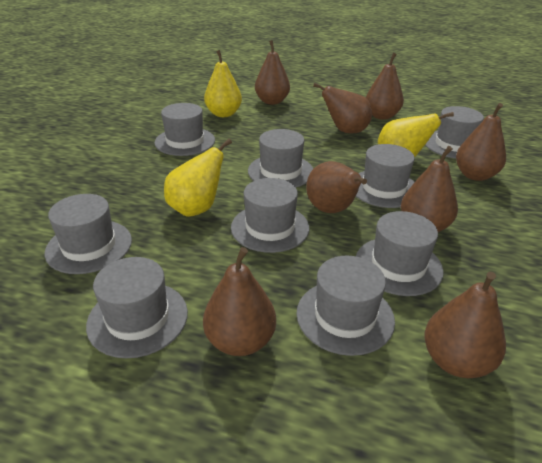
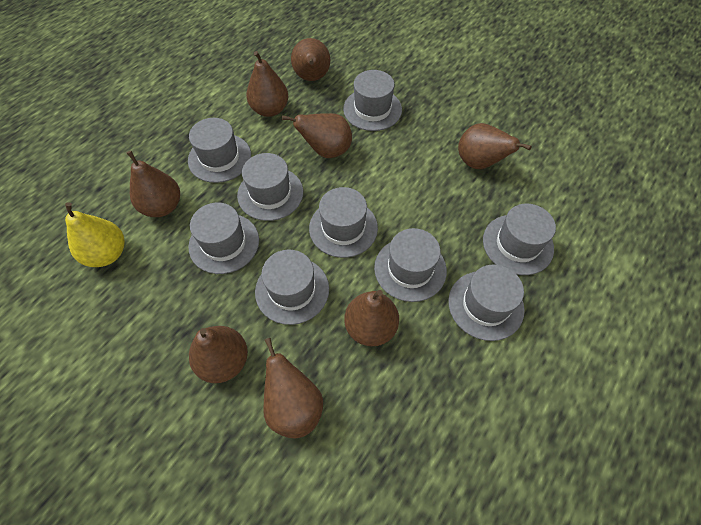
yellow pear: 3 -> 1

